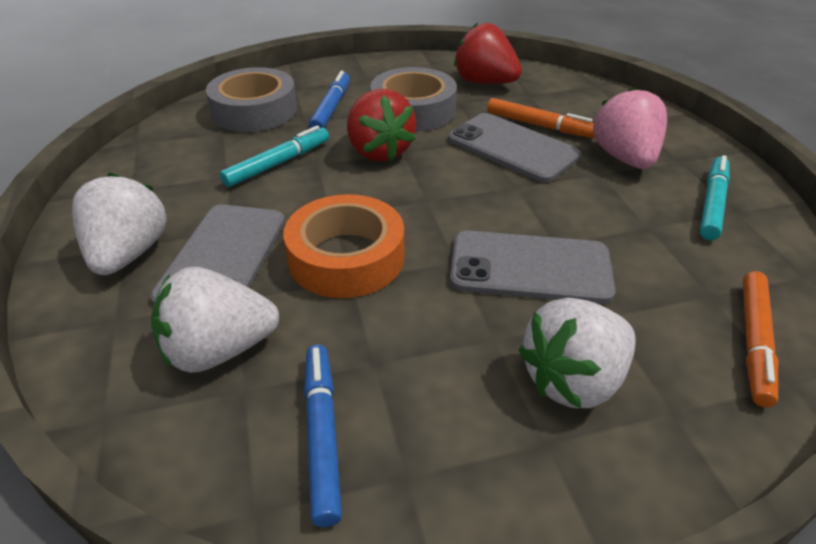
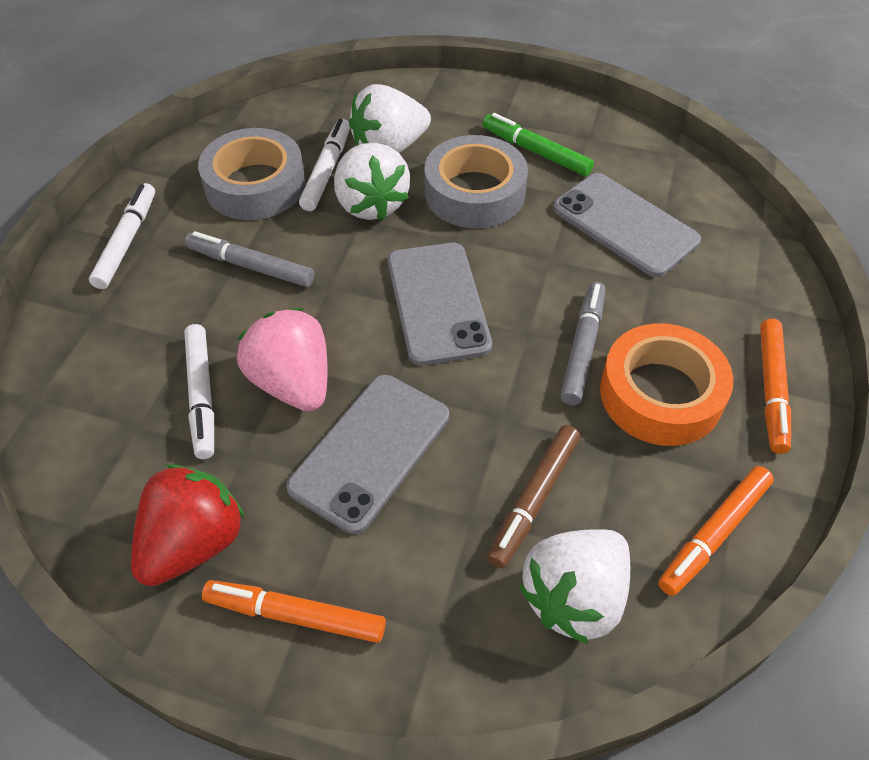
blue marker: 2 -> 0
brown marker: 0 -> 1
green marker: 0 -> 1
grey marker: 0 -> 2
orange marker: 2 -> 3
red strawberry: 2 -> 1
turquoise marker: 2 -> 0
white marker: 0 -> 3

